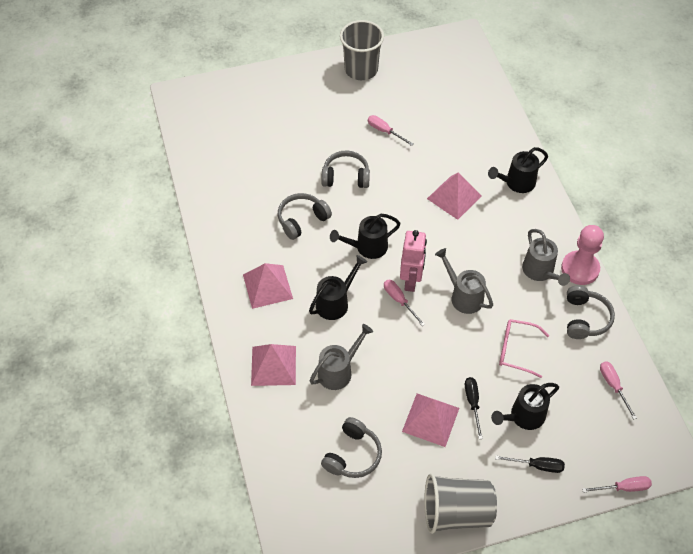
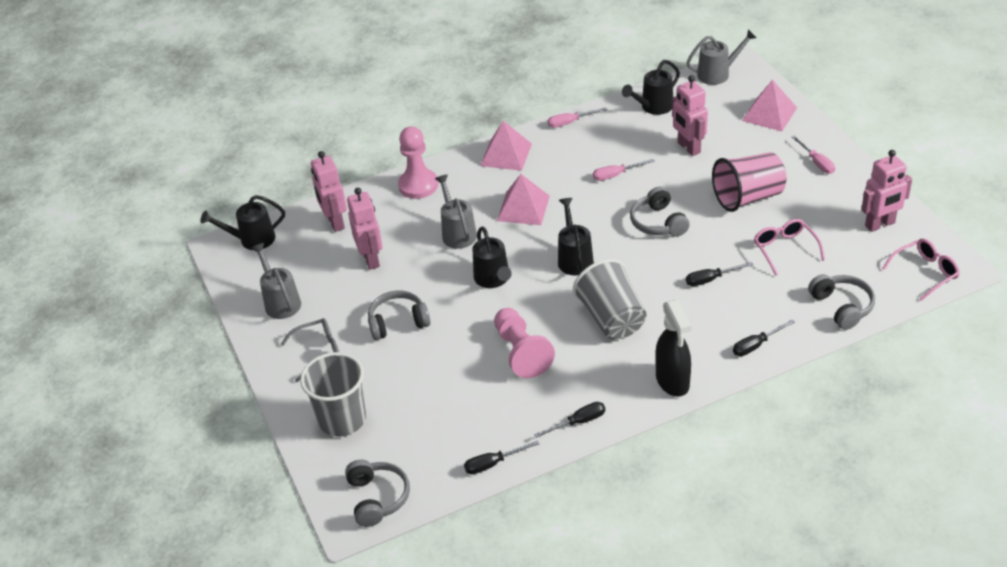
black screwdriver: 2 -> 4
black spray bottle: 0 -> 1
grey glasses: 0 -> 1
pink cup: 0 -> 1
pink glasses: 1 -> 2
pink pawn: 1 -> 2
pink pyramid: 4 -> 3
pink robot: 1 -> 4
pink screwdriver: 4 -> 3

